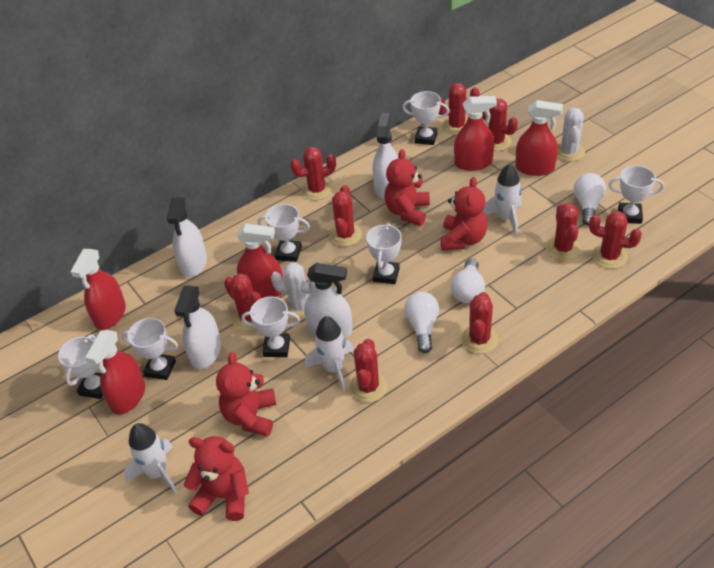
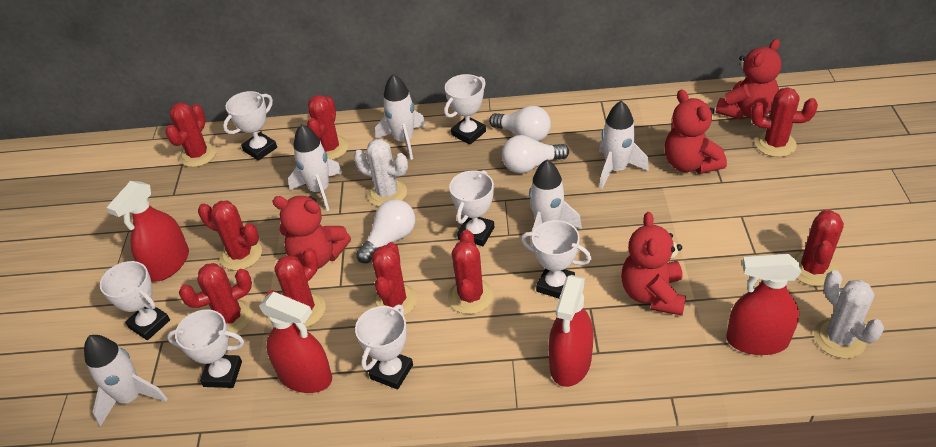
red spray bottle: 5 -> 4
white rocket: 3 -> 5
white spray bottle: 4 -> 0

